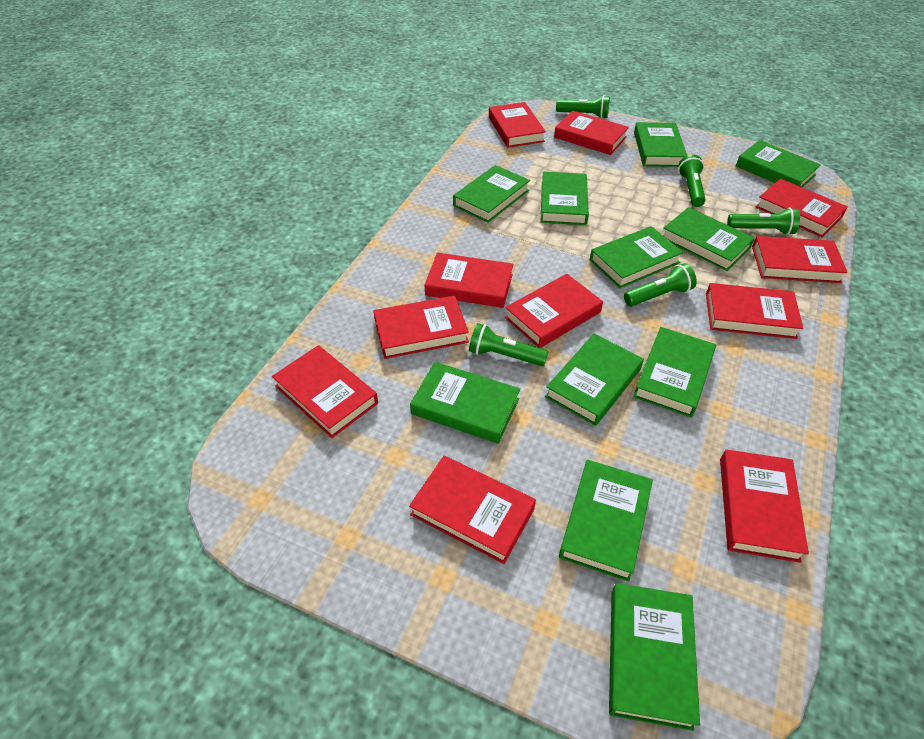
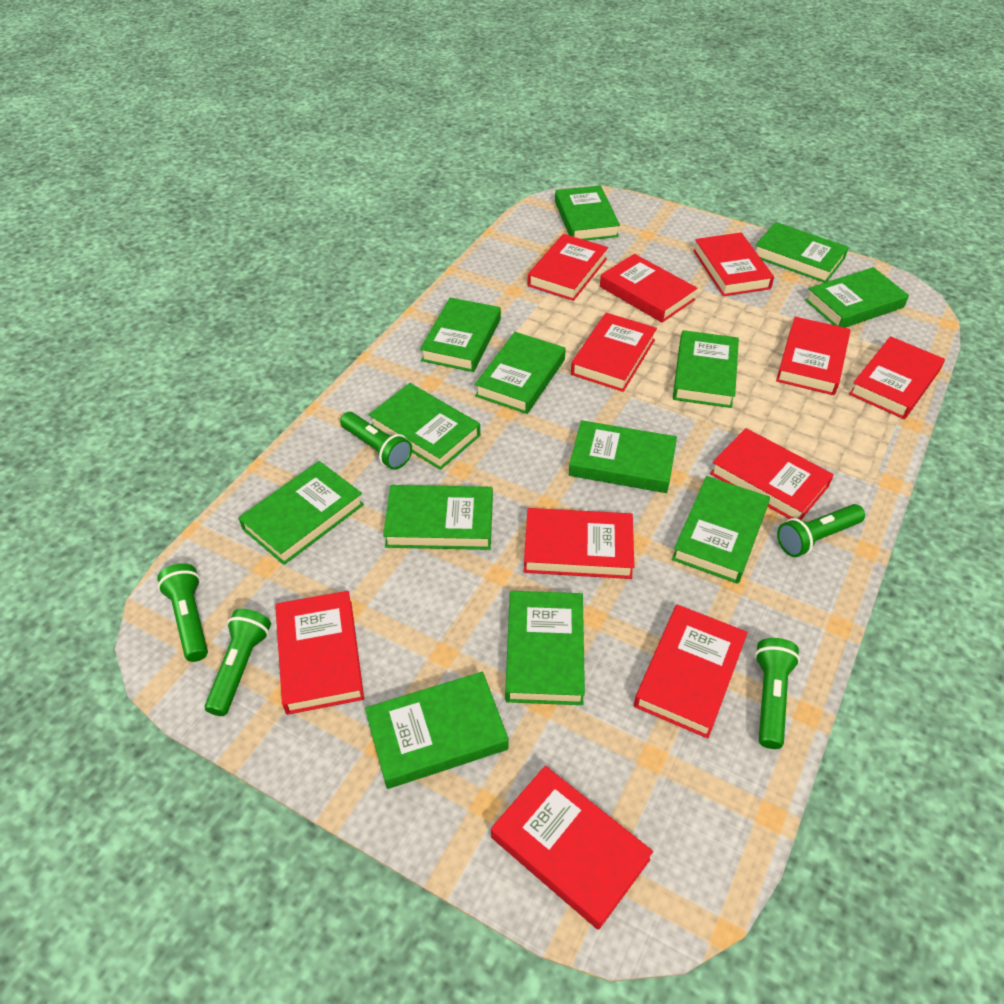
green book: 11 -> 13

